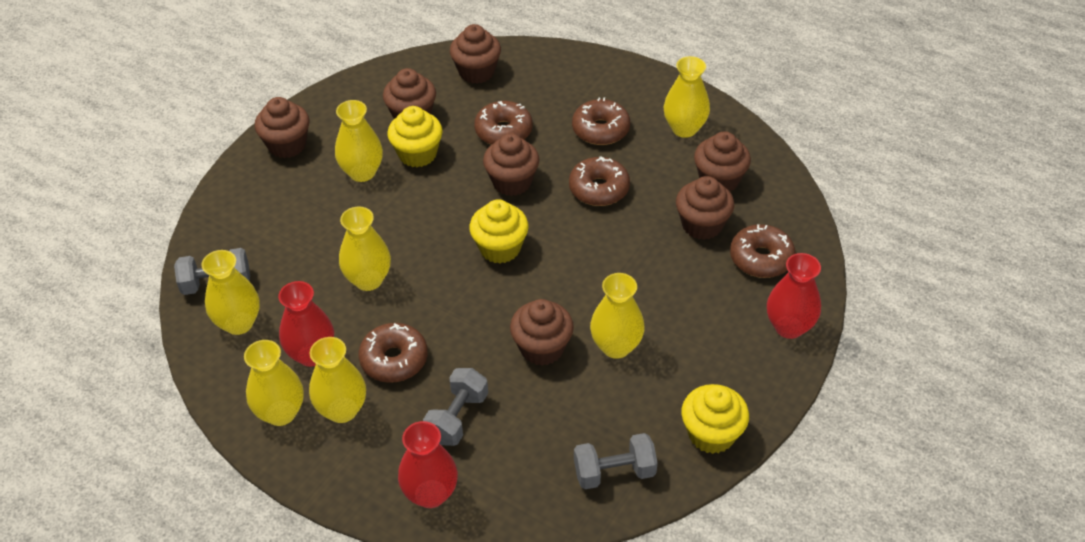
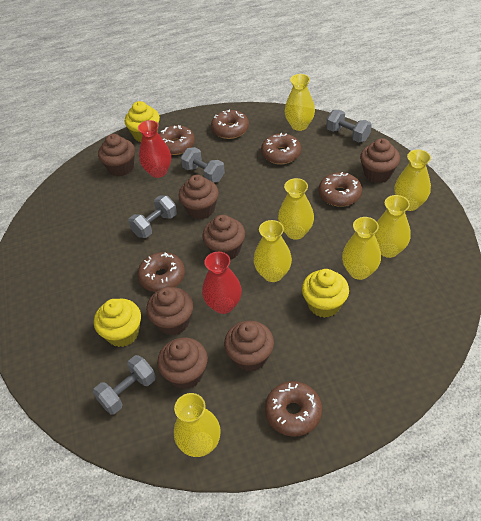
brown donut: 5 -> 6
grey dumbbell: 3 -> 4
red vase: 3 -> 2

